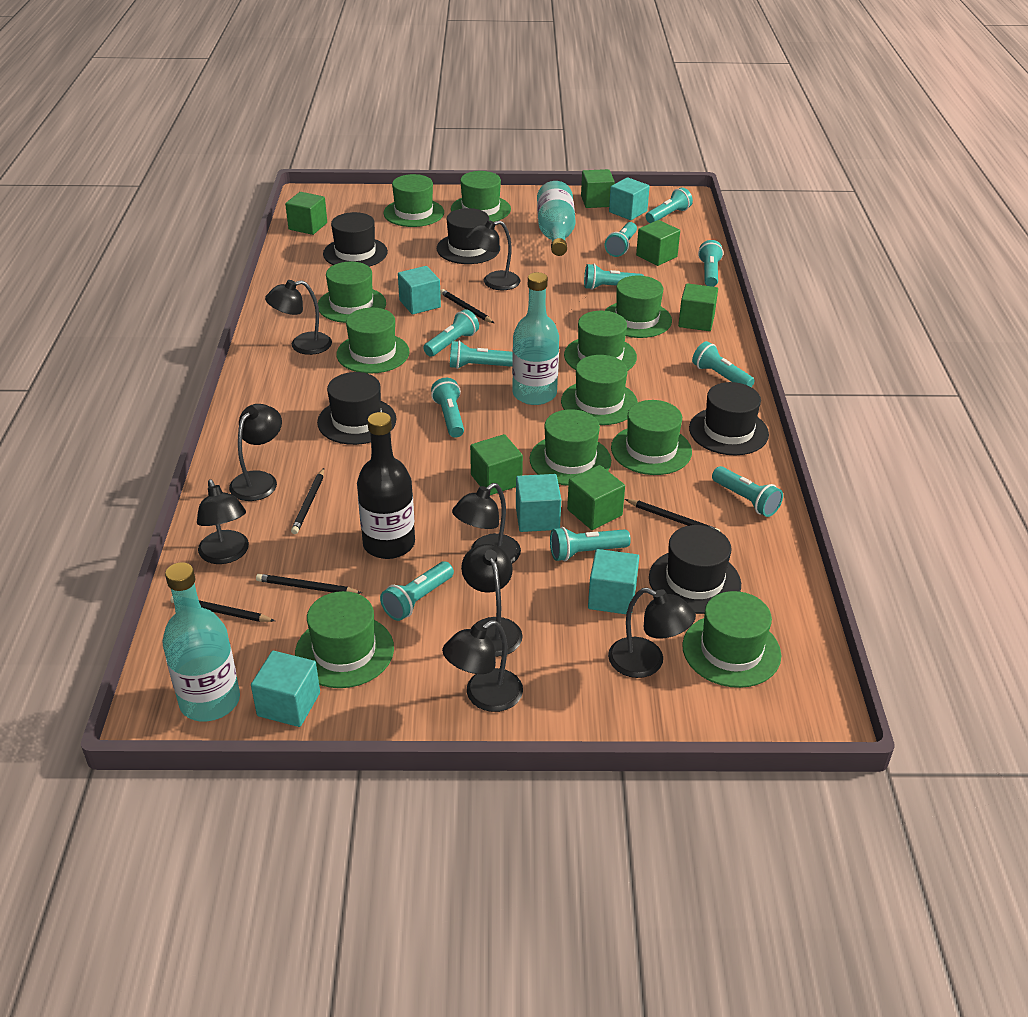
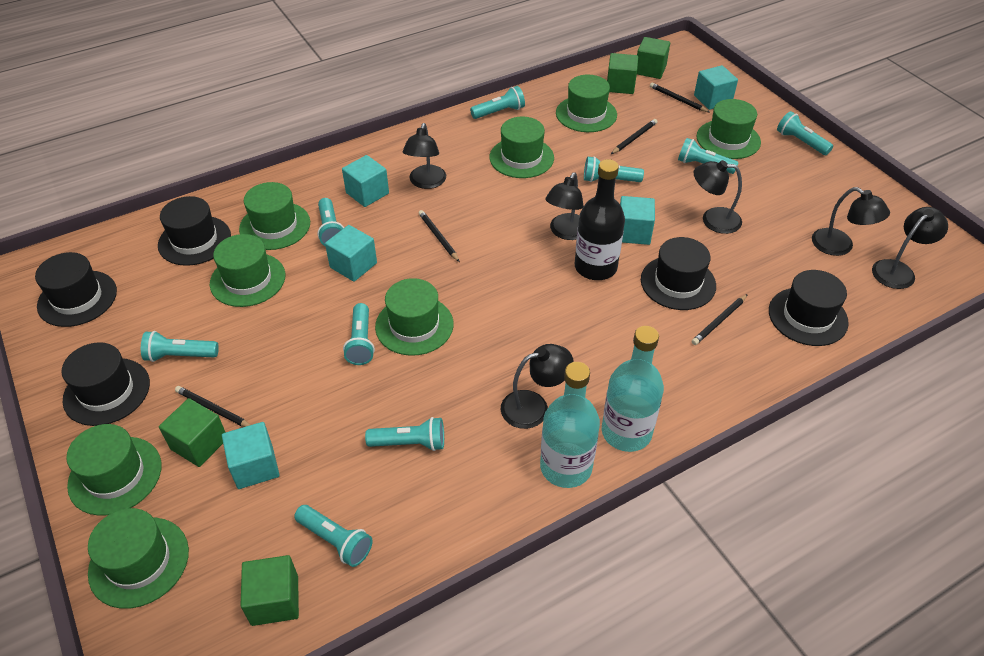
black lamp: 8 -> 6
green cube: 6 -> 4
green hat: 11 -> 8
turquoise bottle: 3 -> 2
turquoise flashlight: 11 -> 9

